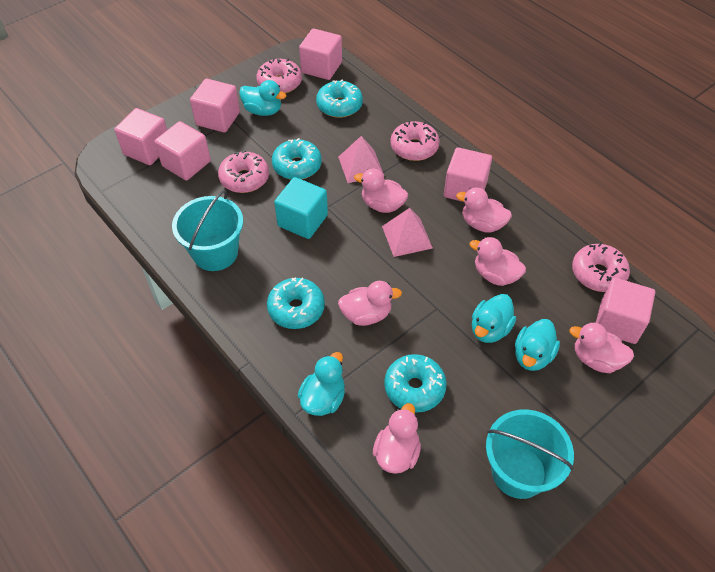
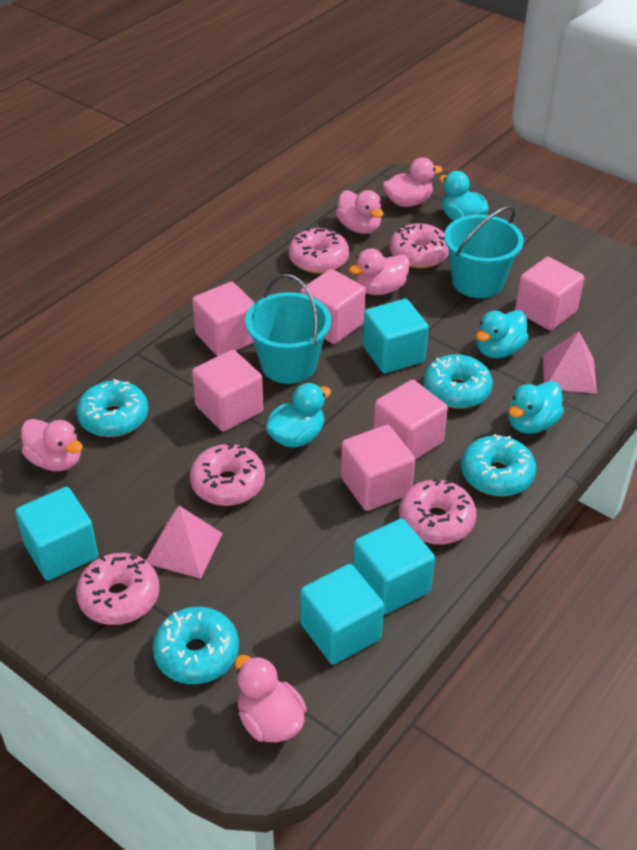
pink donut: 4 -> 5
pink duck: 6 -> 5
turquoise cube: 1 -> 4

